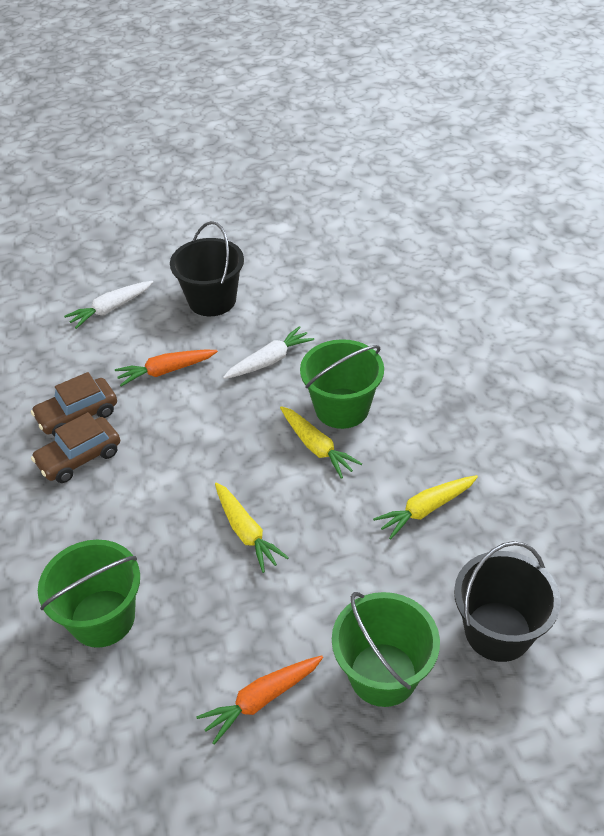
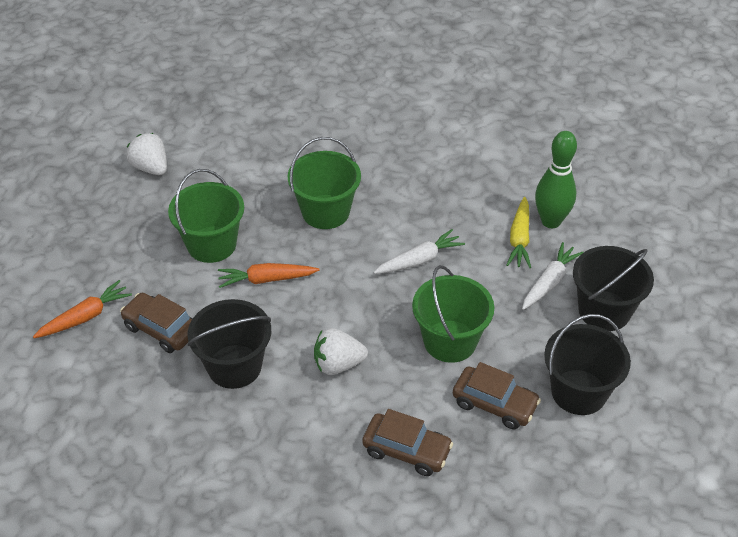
black bucket: 2 -> 3
brown car: 2 -> 3
green bowling pin: 0 -> 1
white strawberry: 0 -> 2
yellow carrot: 3 -> 1

